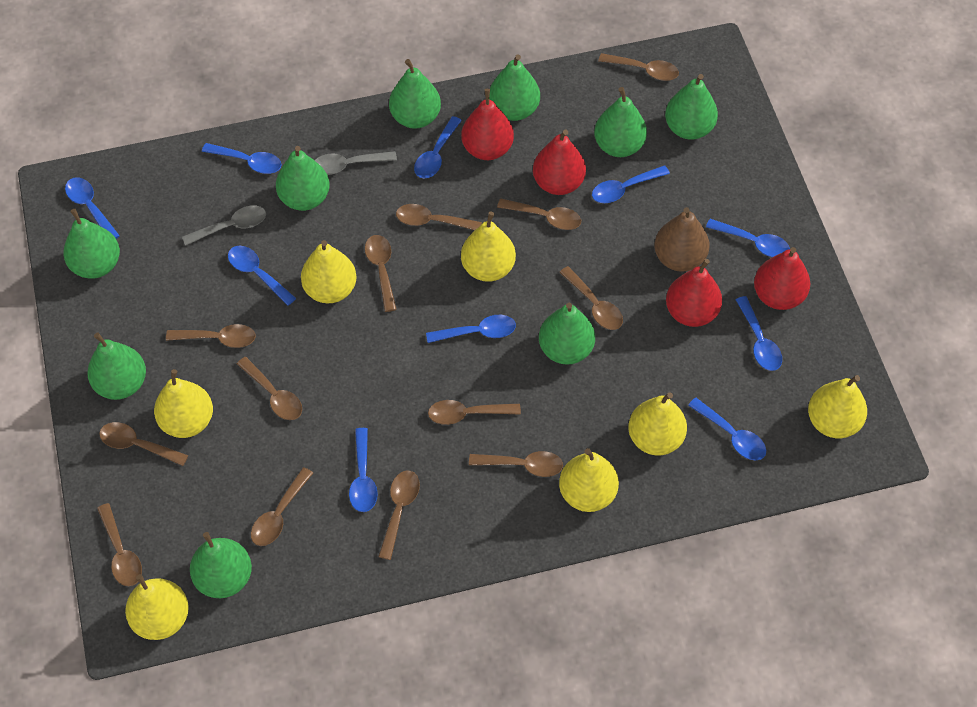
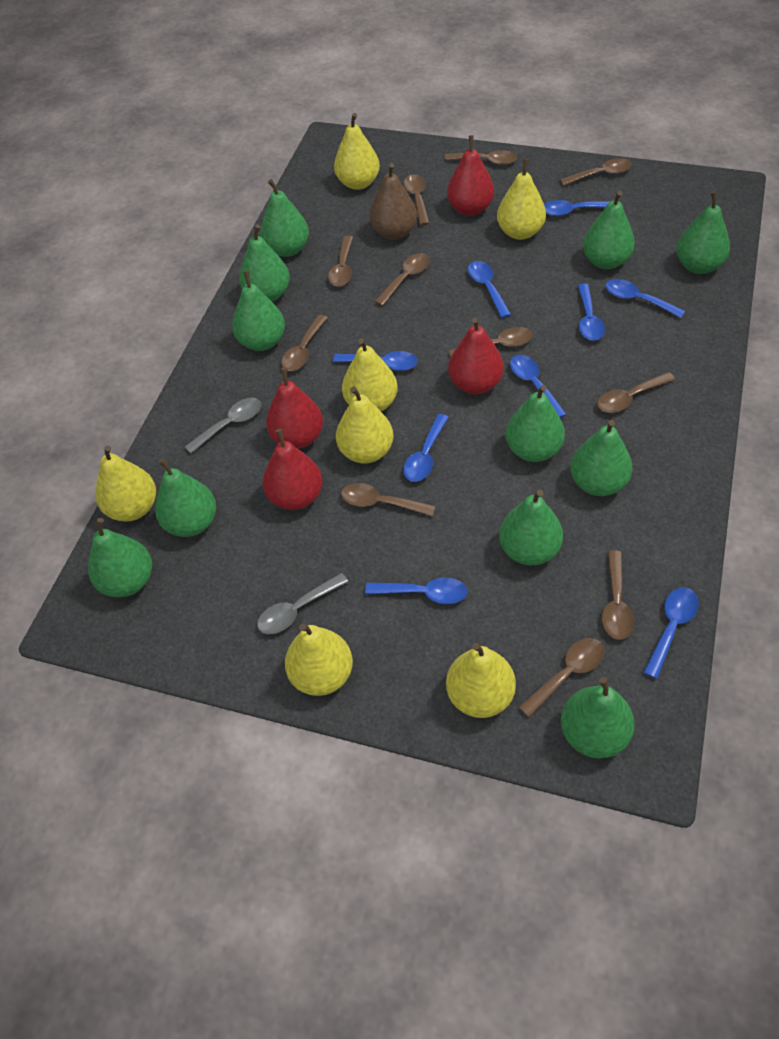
blue spoon: 10 -> 9
brown spoon: 13 -> 11
green pear: 9 -> 11

